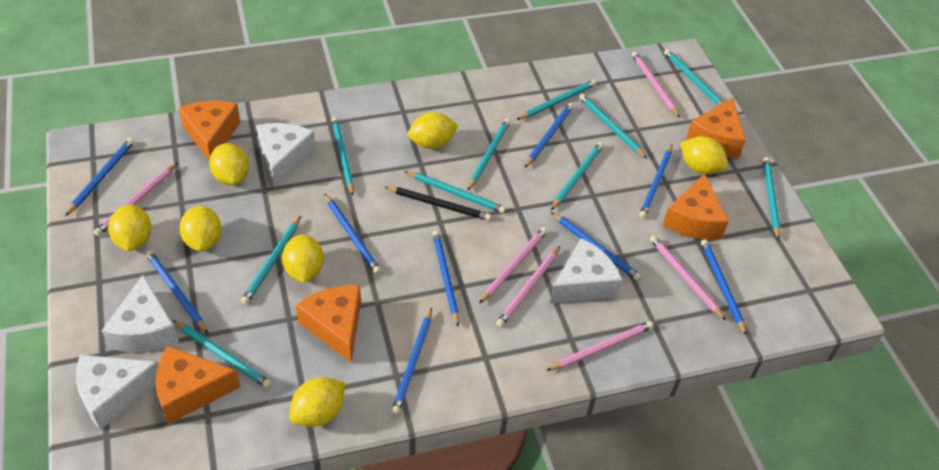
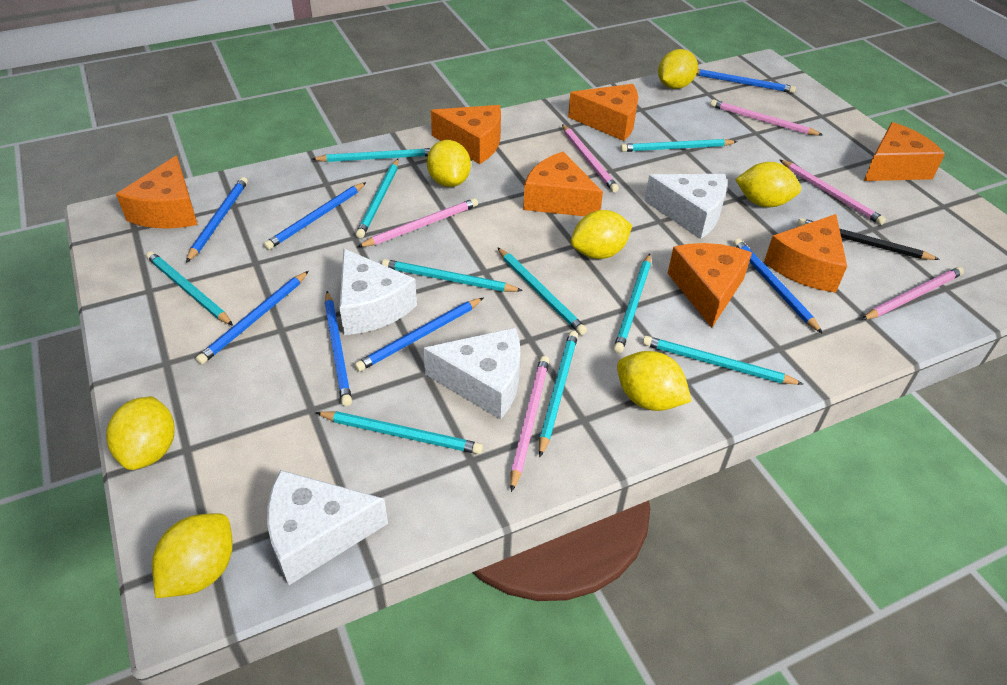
blue pencil: 9 -> 7
orange cheese: 5 -> 7

